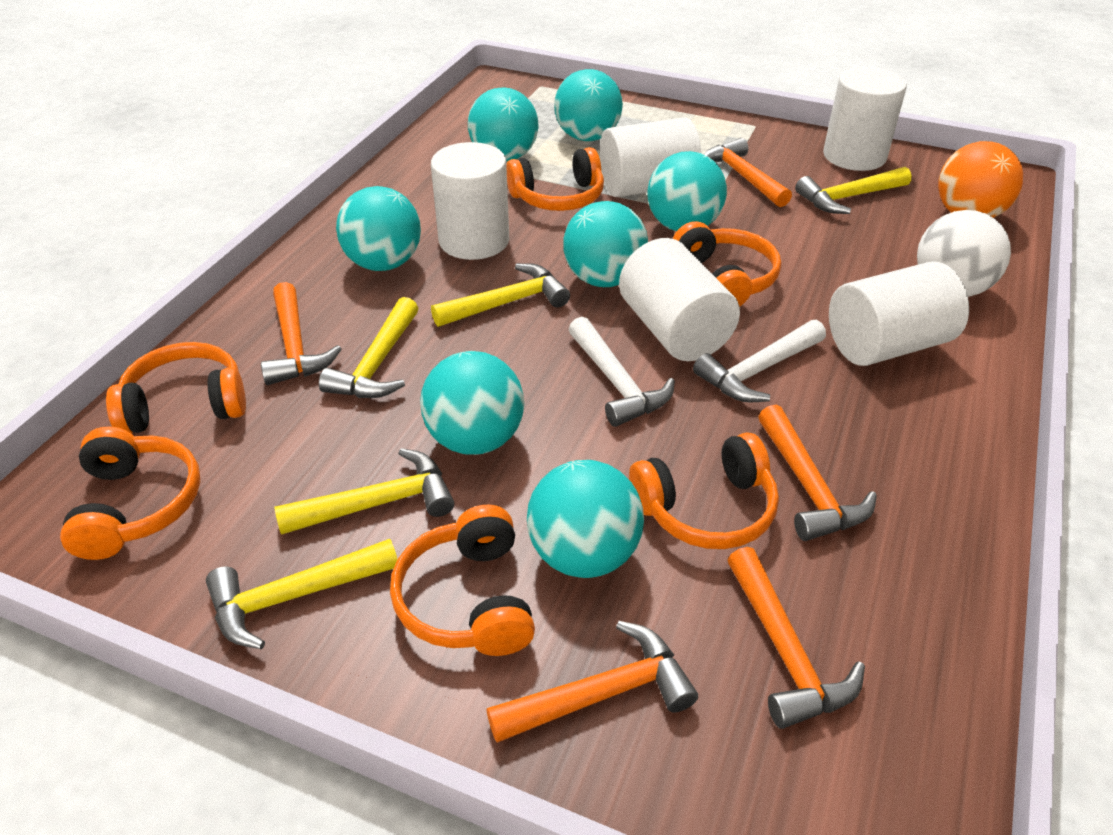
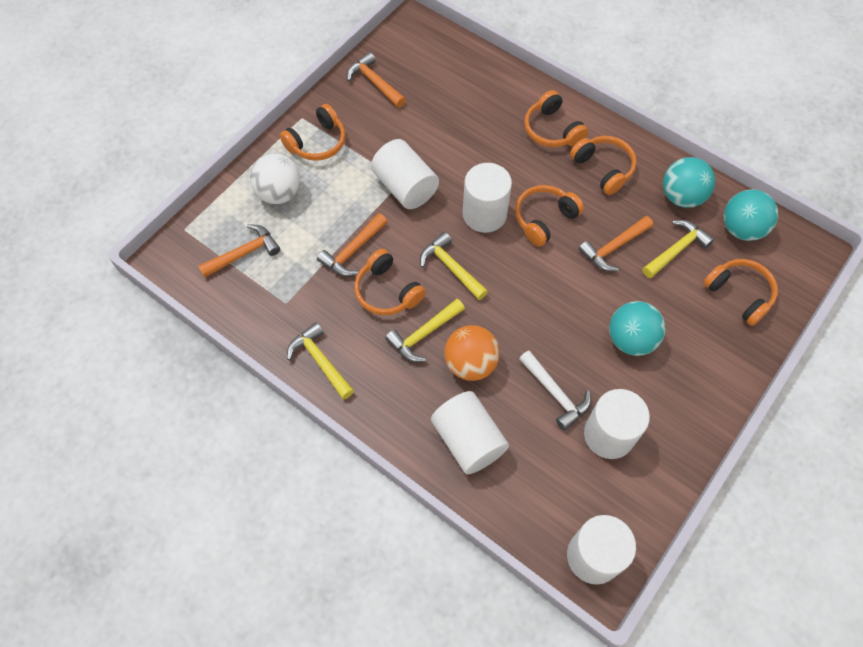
orange hammer: 5 -> 4
turquoise ball: 7 -> 3
white hammer: 2 -> 1
yellow hammer: 5 -> 4

